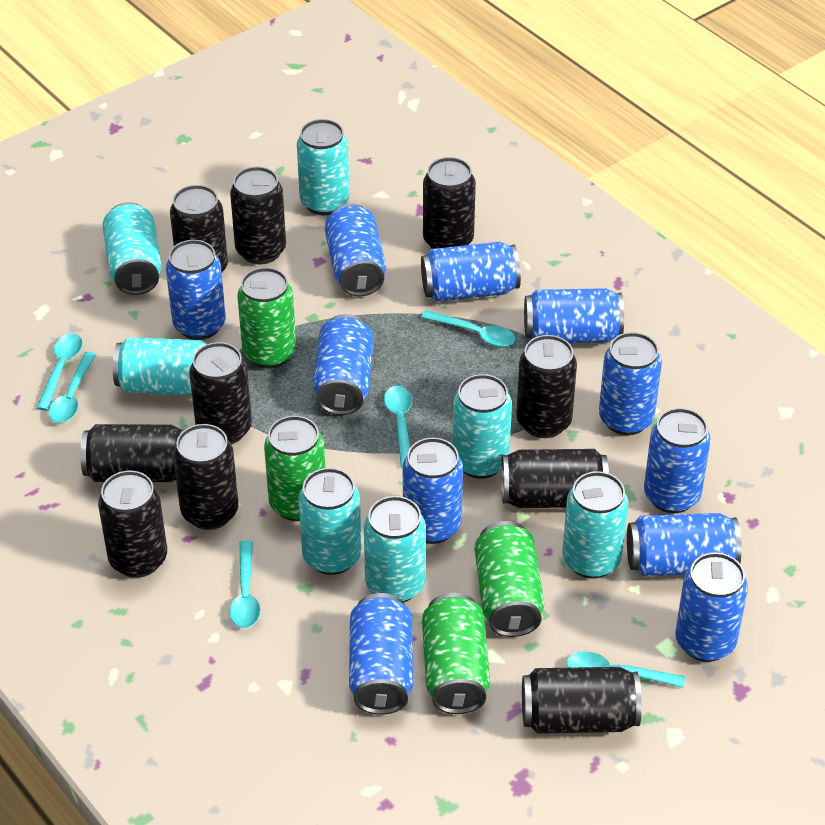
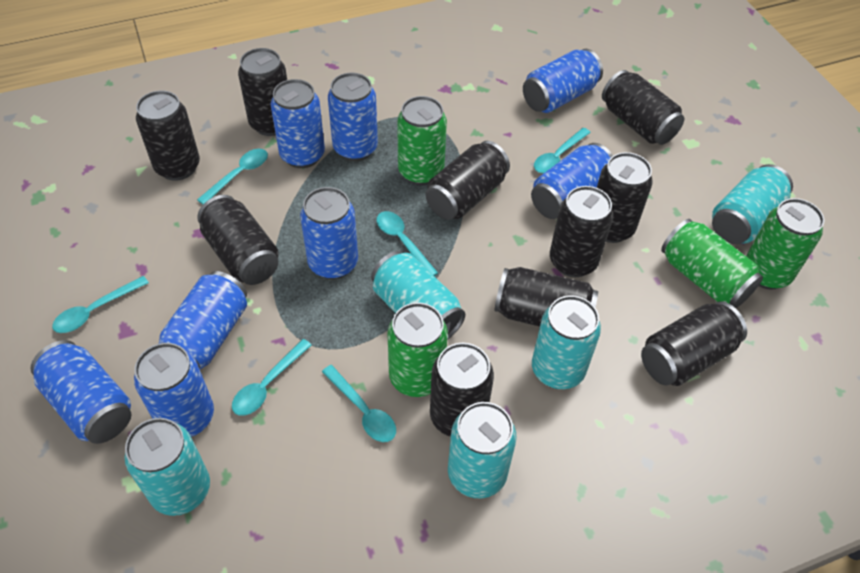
blue can: 11 -> 8
turquoise can: 7 -> 5

